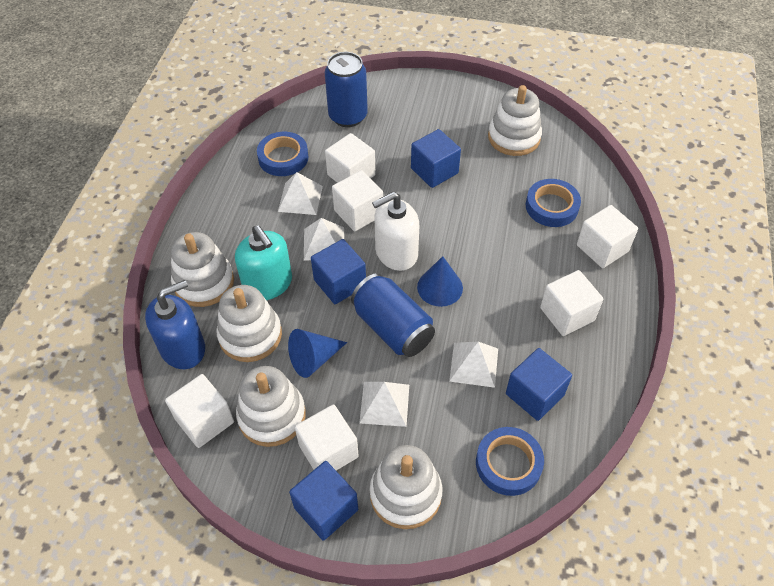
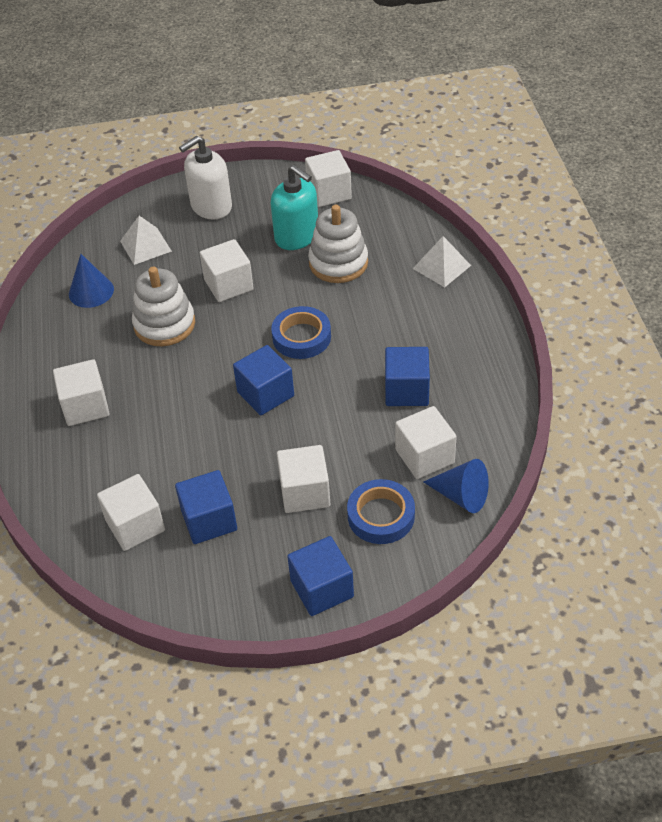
blue can: 2 -> 0
blue soap dispenser: 1 -> 0
blue tape: 3 -> 2
white pyramid: 4 -> 2
white stacking toy: 5 -> 2

